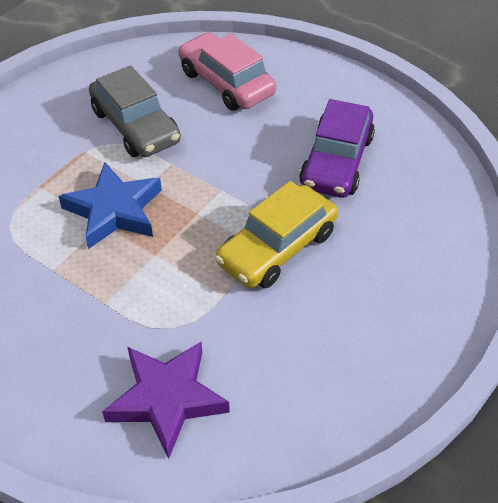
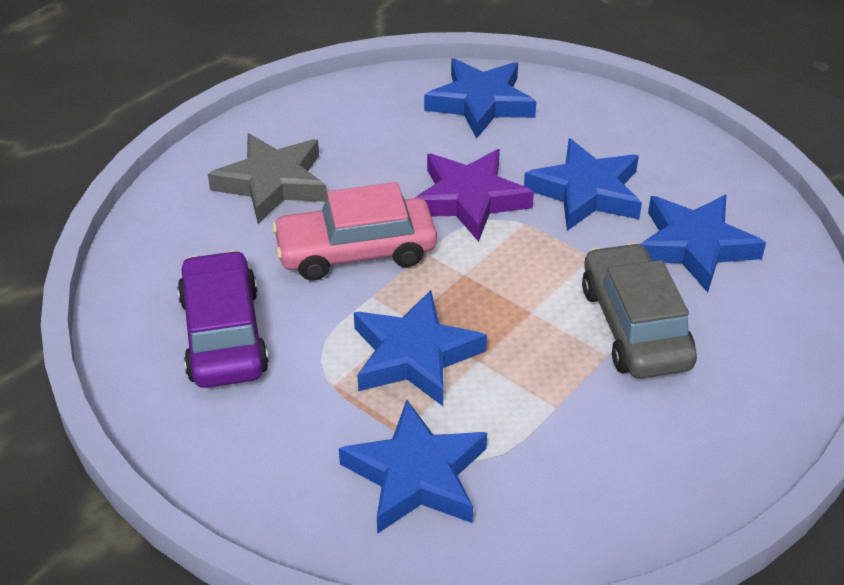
blue star: 1 -> 5
grey star: 0 -> 1
yellow car: 1 -> 0

